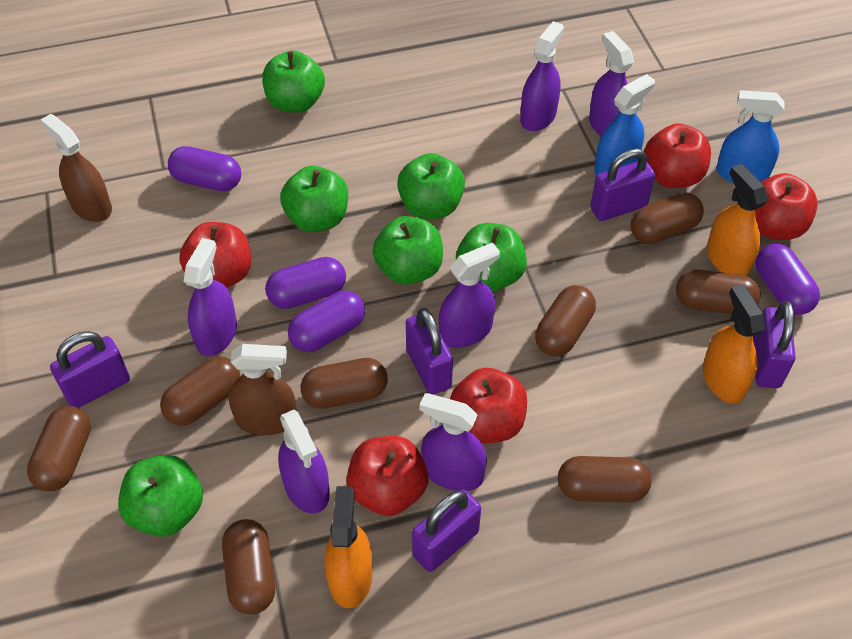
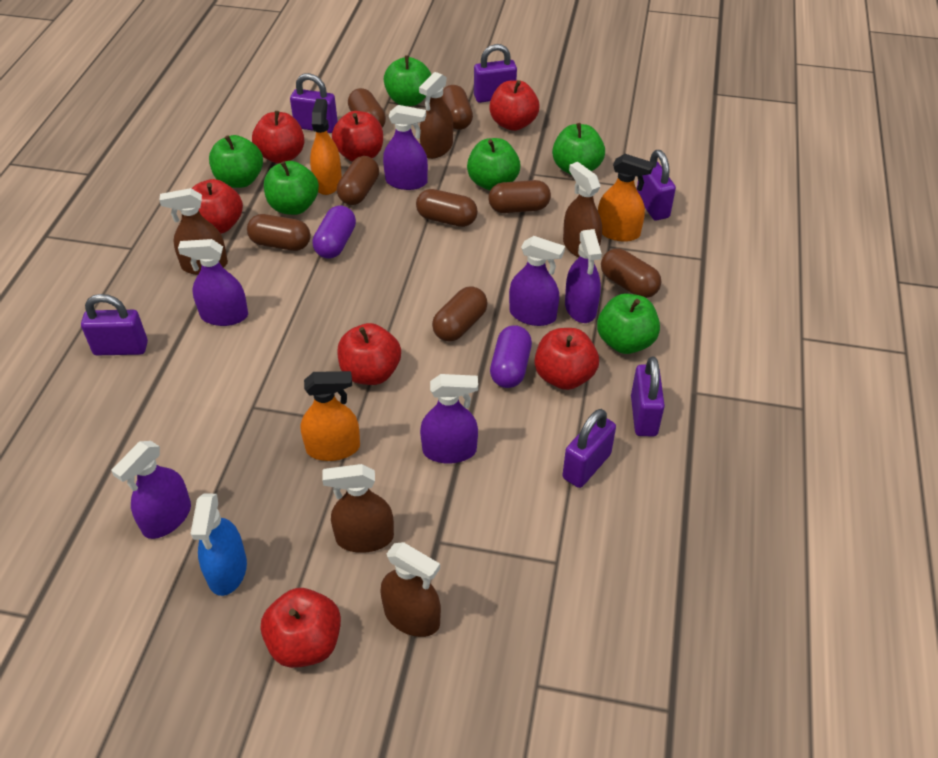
blue spray bottle: 2 -> 1
brown spray bottle: 2 -> 5
purple capsule: 4 -> 2
purple padlock: 5 -> 6
red apple: 5 -> 7

